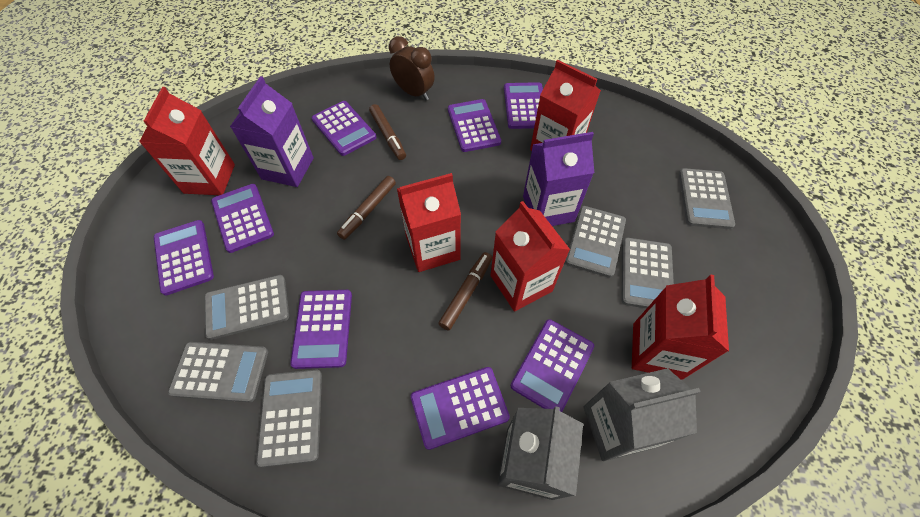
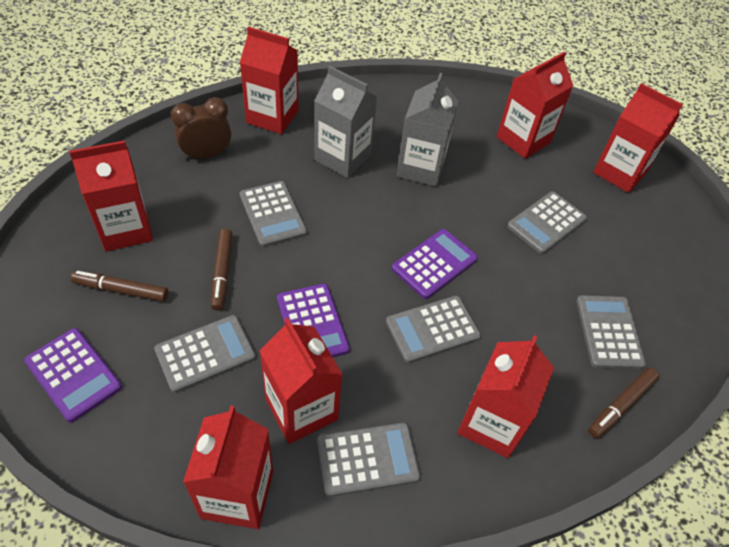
purple calculator: 8 -> 3
purple carton: 2 -> 0
red carton: 5 -> 7

